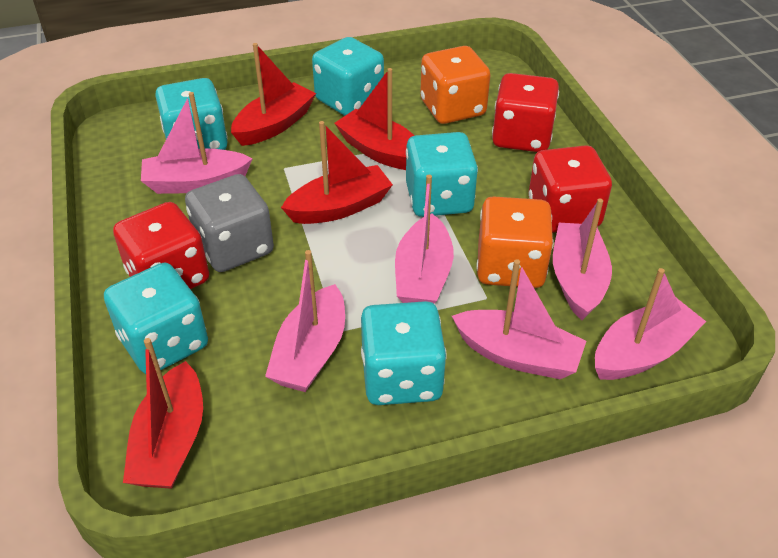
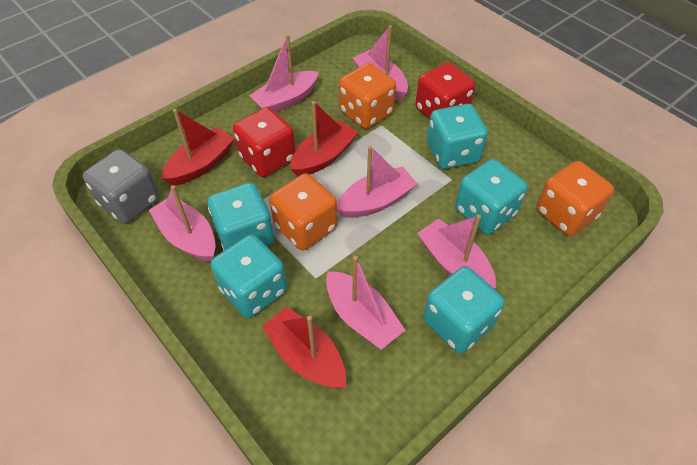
orange dice: 2 -> 3
red boat: 4 -> 3
red dice: 3 -> 2

